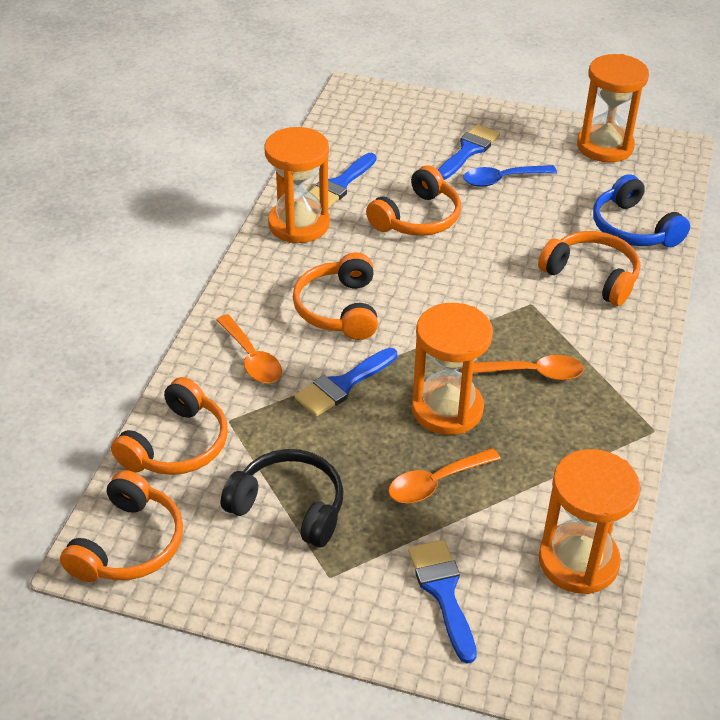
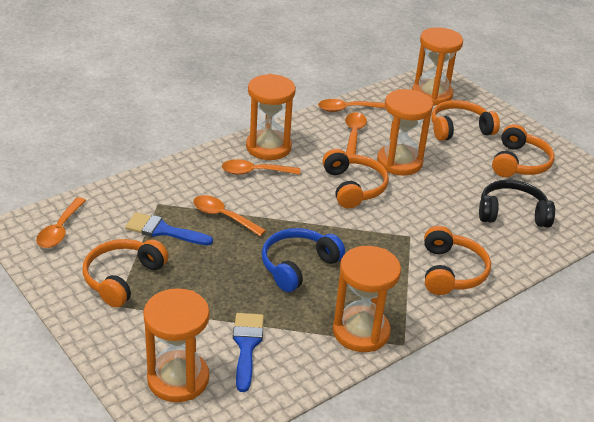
blue brush: 4 -> 2
blue spoon: 1 -> 0
orange hourglass: 4 -> 5
orange spoon: 3 -> 5

